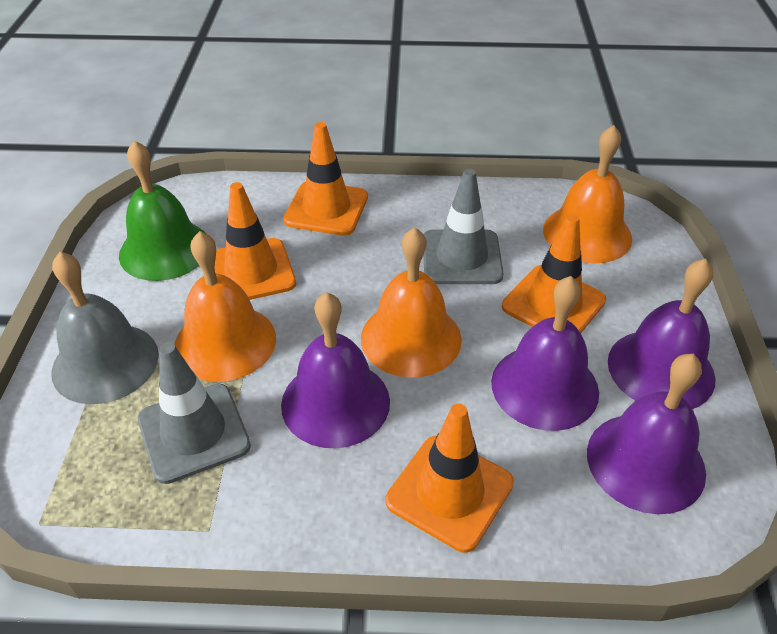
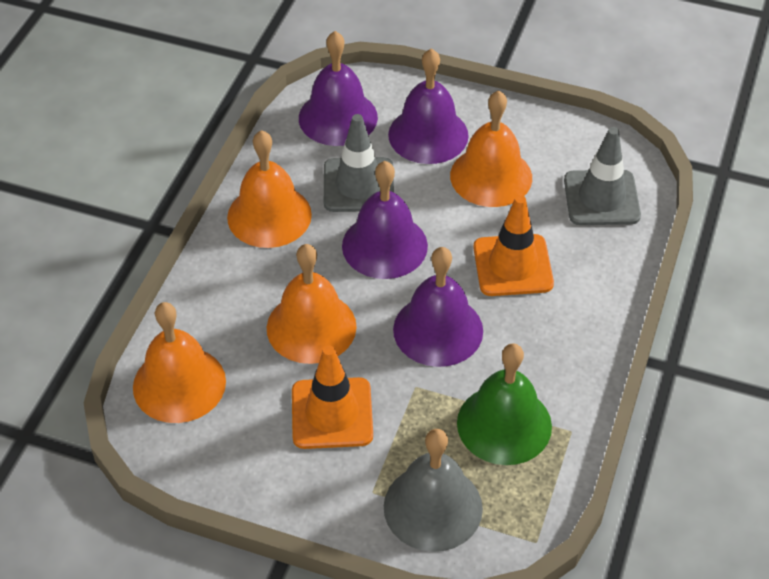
orange bell: 3 -> 4
orange traffic cone: 4 -> 2

